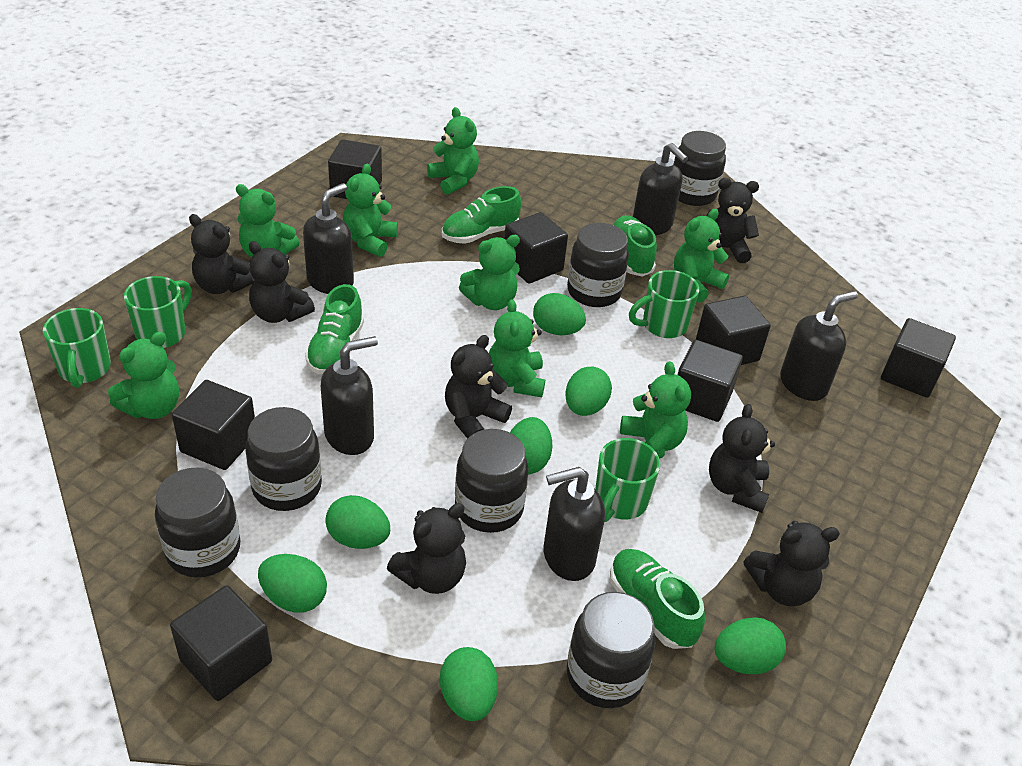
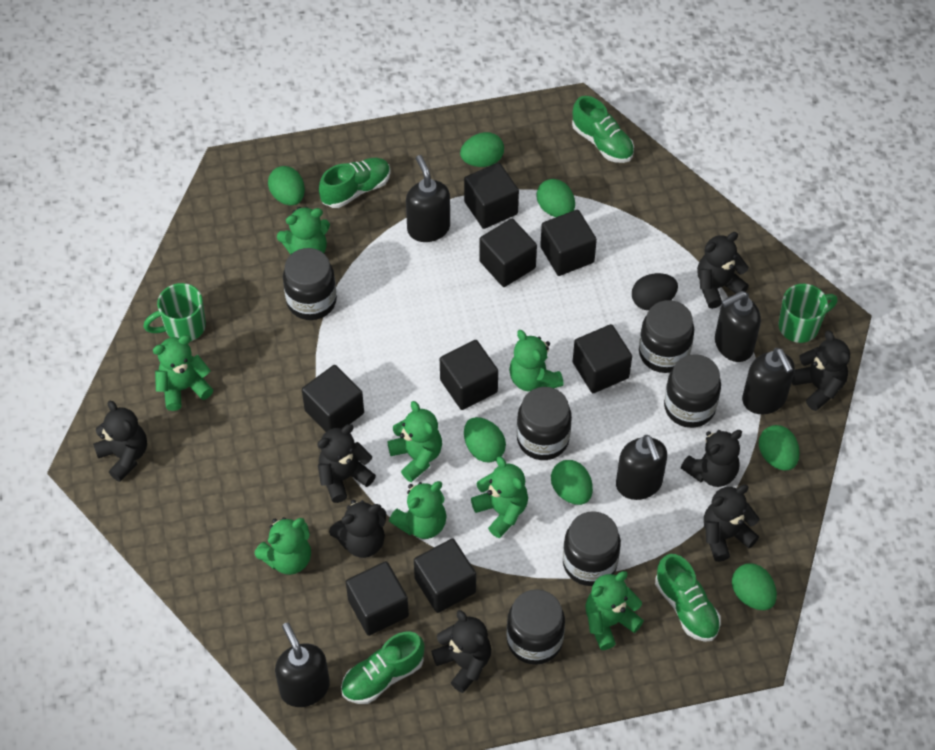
black cube: 7 -> 8
black egg: 0 -> 1
black teddy bear: 7 -> 8
green mug: 4 -> 2

